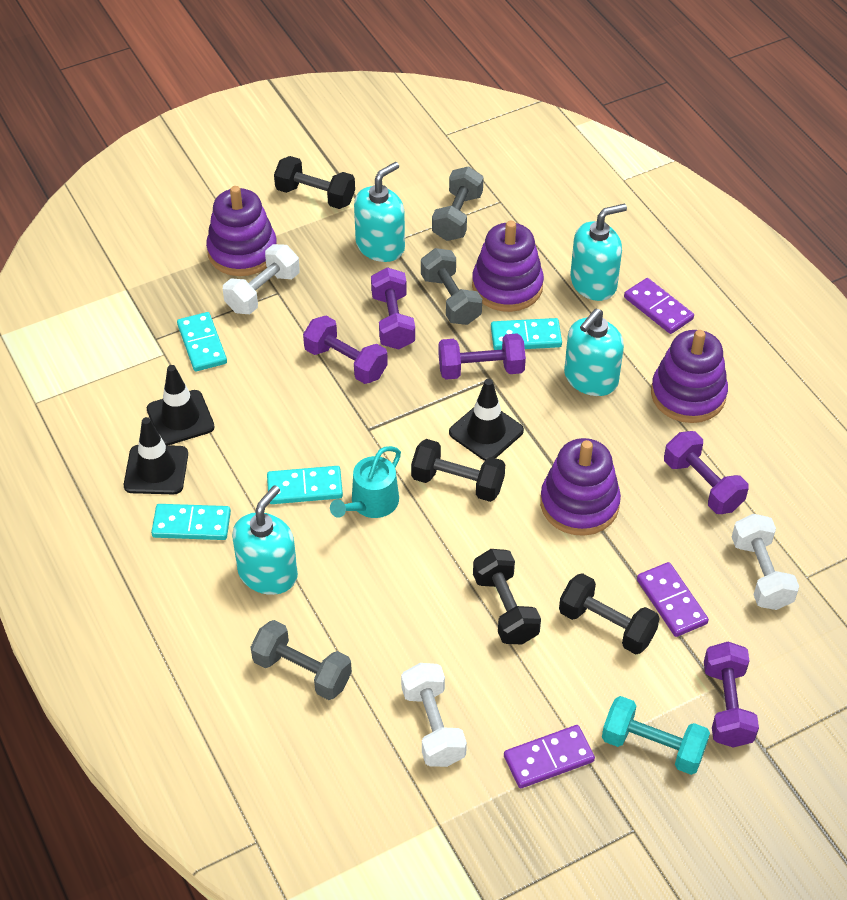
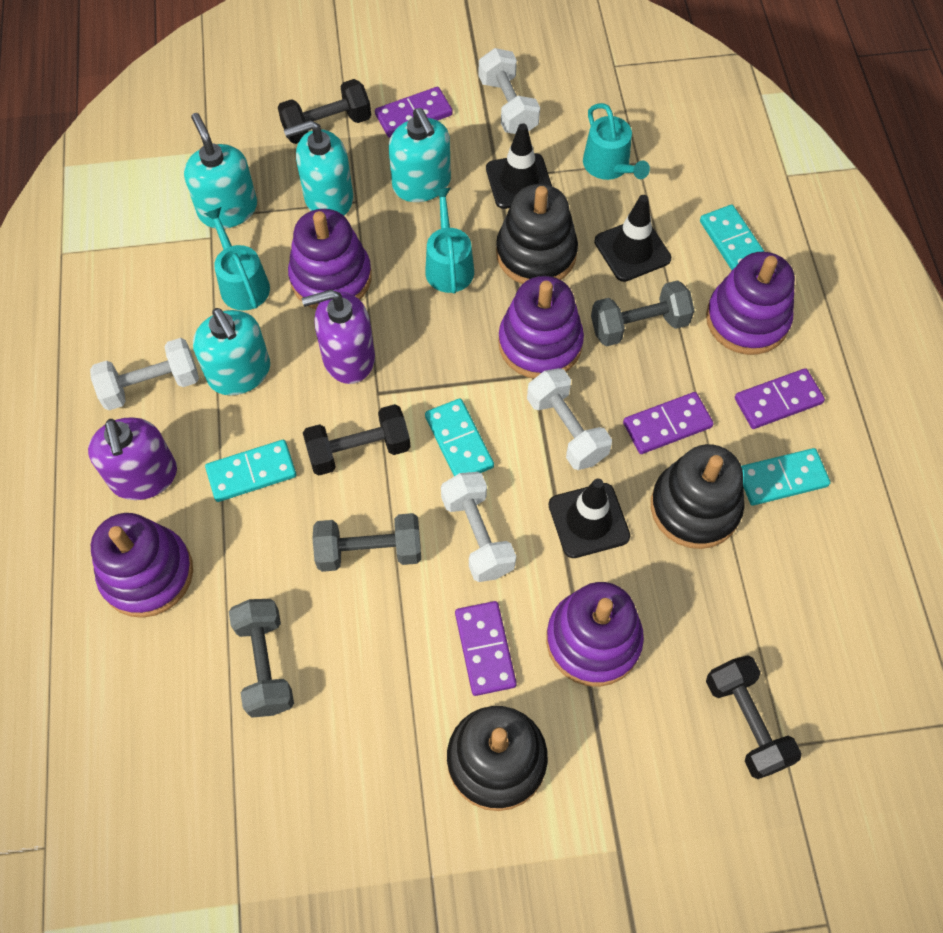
black dumbbell: 4 -> 3
black stacking toy: 0 -> 3
purple domino: 3 -> 4
purple dumbbell: 5 -> 0
purple soap dispenser: 0 -> 2
purple stacking toy: 4 -> 5
turquoise dumbbell: 1 -> 0
turquoise watering can: 1 -> 3
white dumbbell: 3 -> 4

